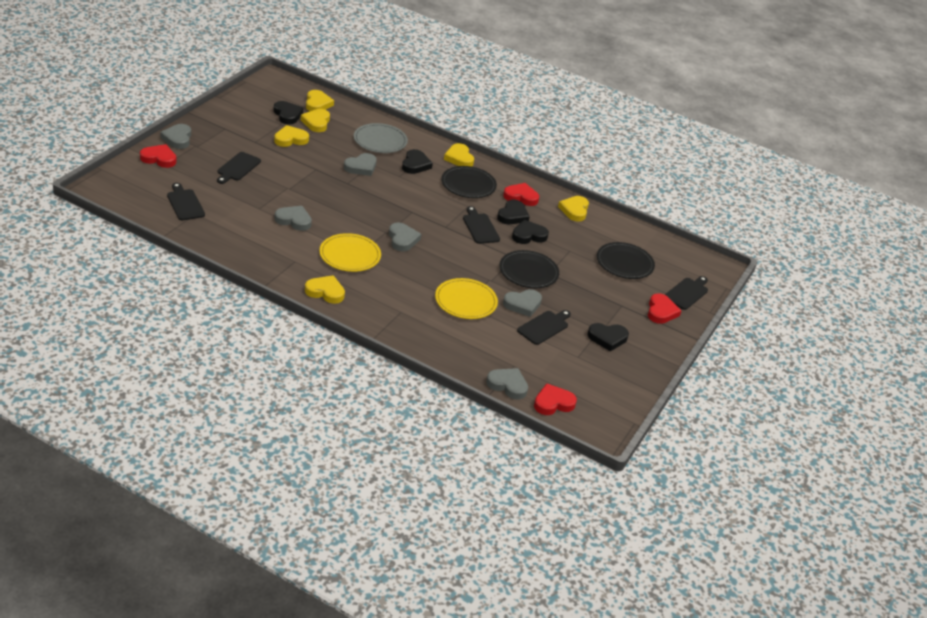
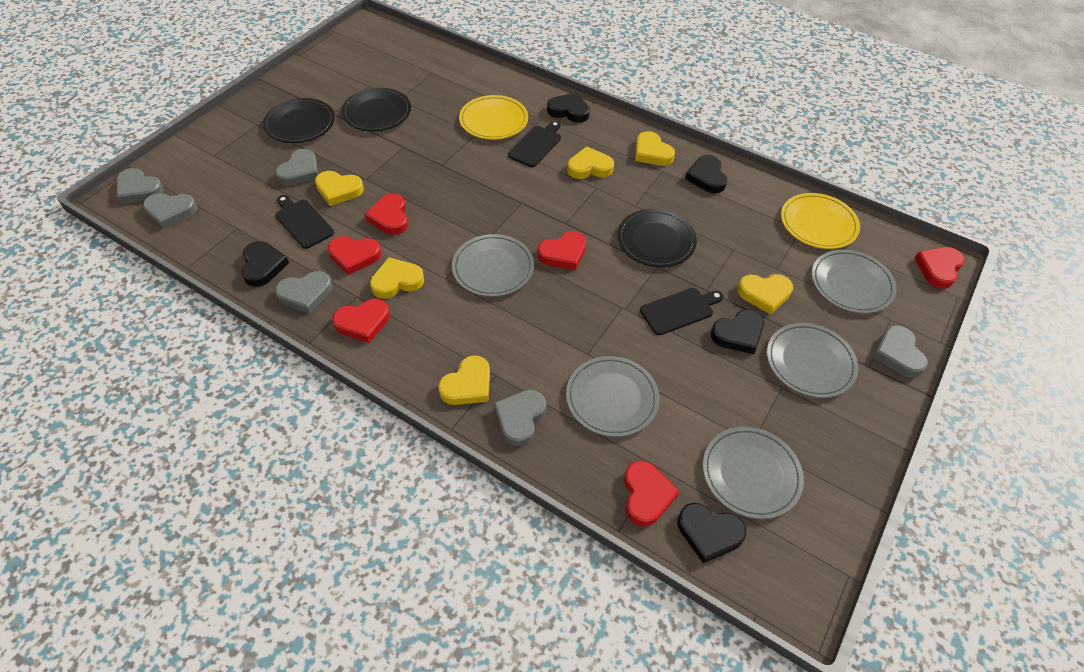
black cutting board: 5 -> 3
grey plate: 1 -> 5
red heart: 4 -> 6

